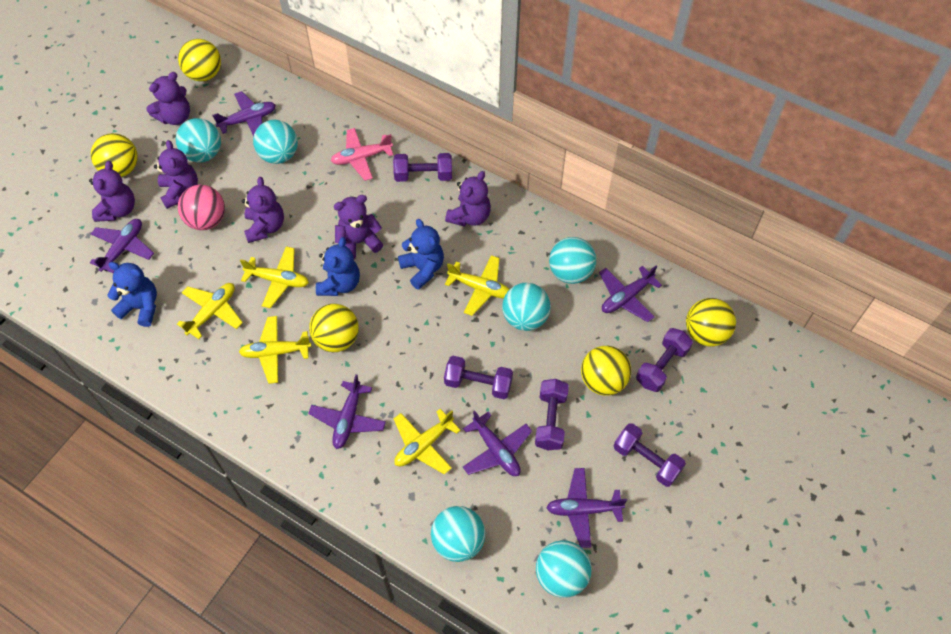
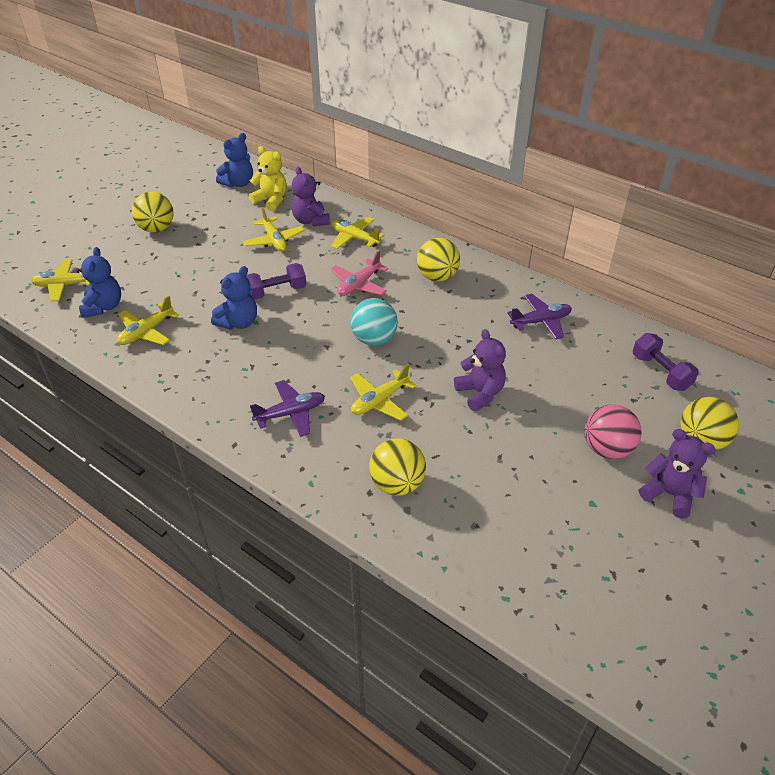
purple dumbbell: 5 -> 2
purple plane: 6 -> 2
purple teddy bear: 6 -> 3
turquoise ball: 6 -> 1
yellow ball: 5 -> 4
yellow teddy bear: 0 -> 1

